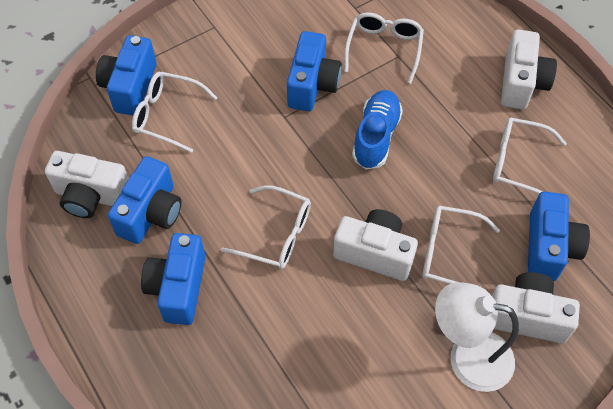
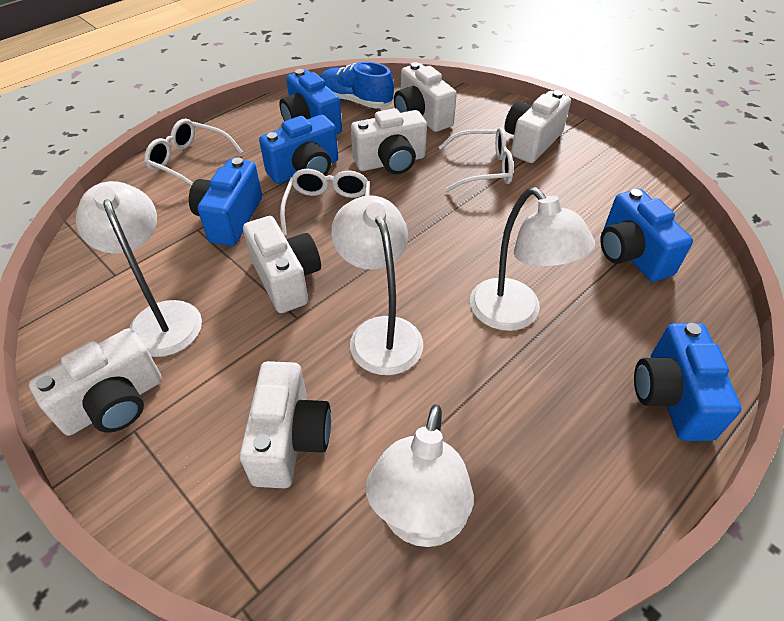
white camera: 4 -> 6
white glasses: 5 -> 3
white lamp: 1 -> 4

